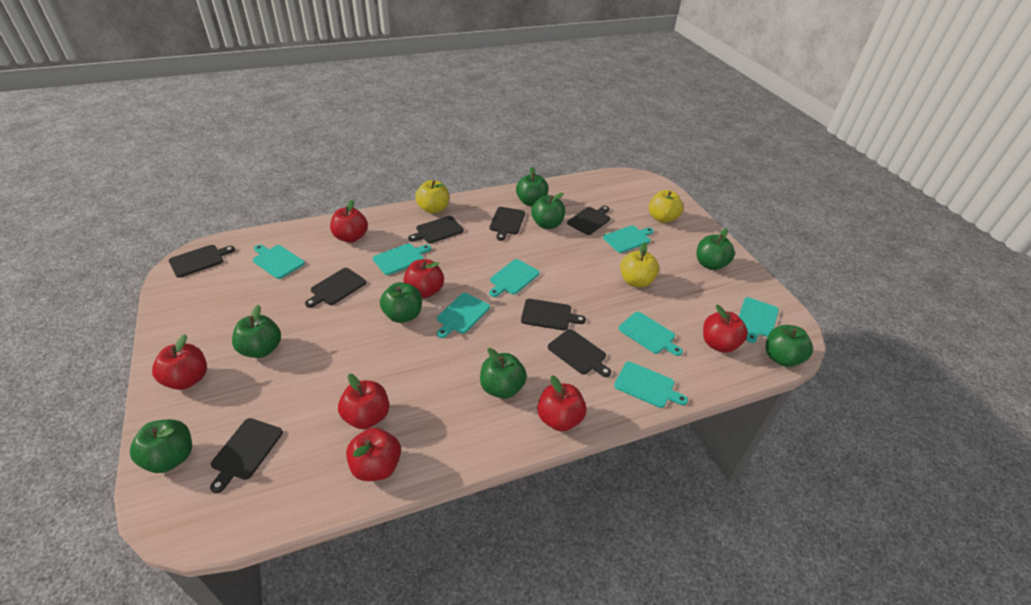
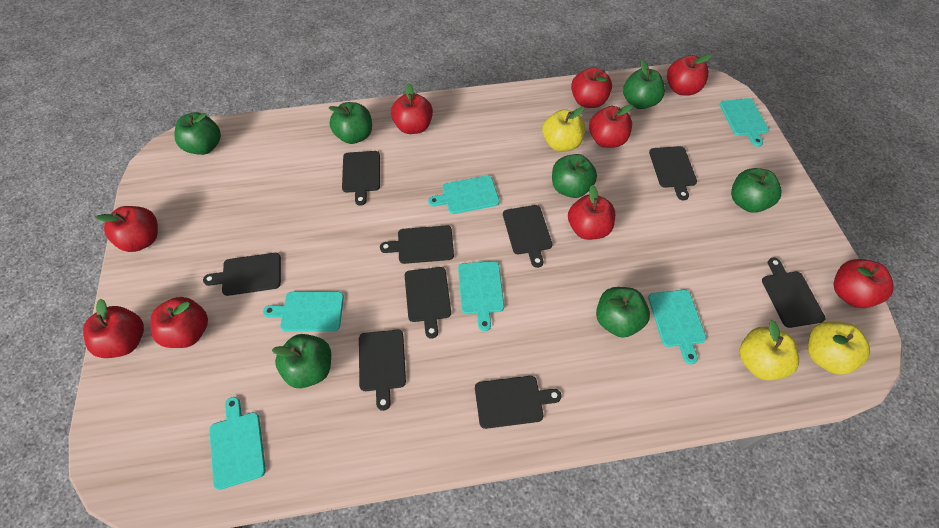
black cutting board: 8 -> 9
green apple: 8 -> 7
red apple: 7 -> 9
turquoise cutting board: 8 -> 6

